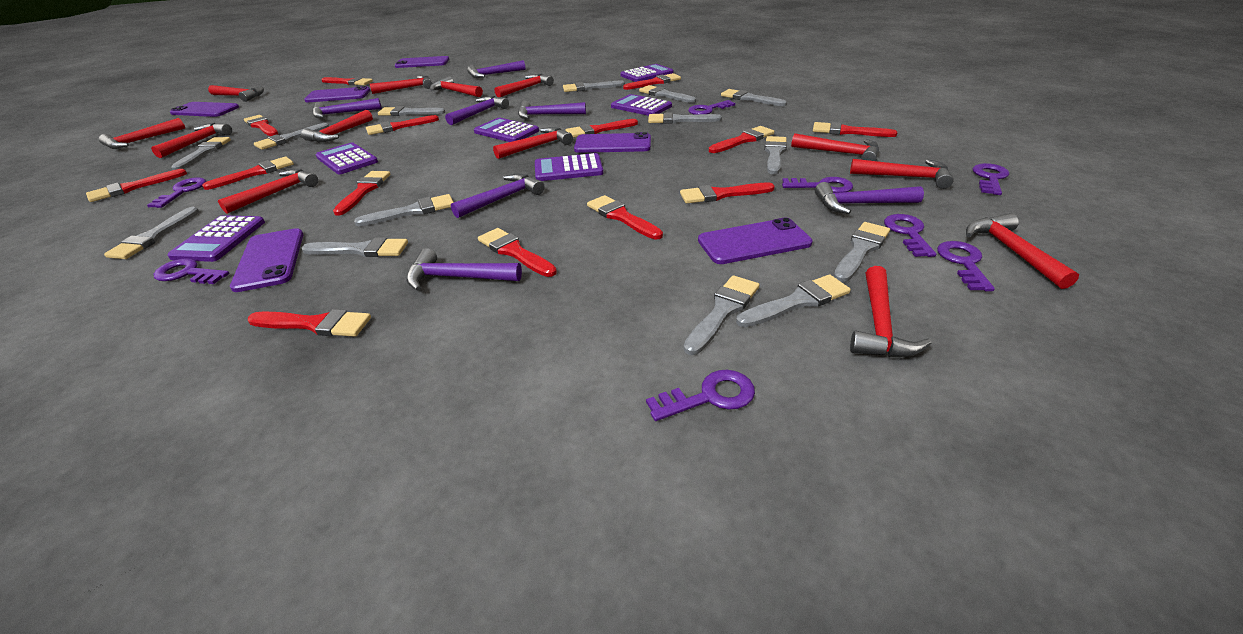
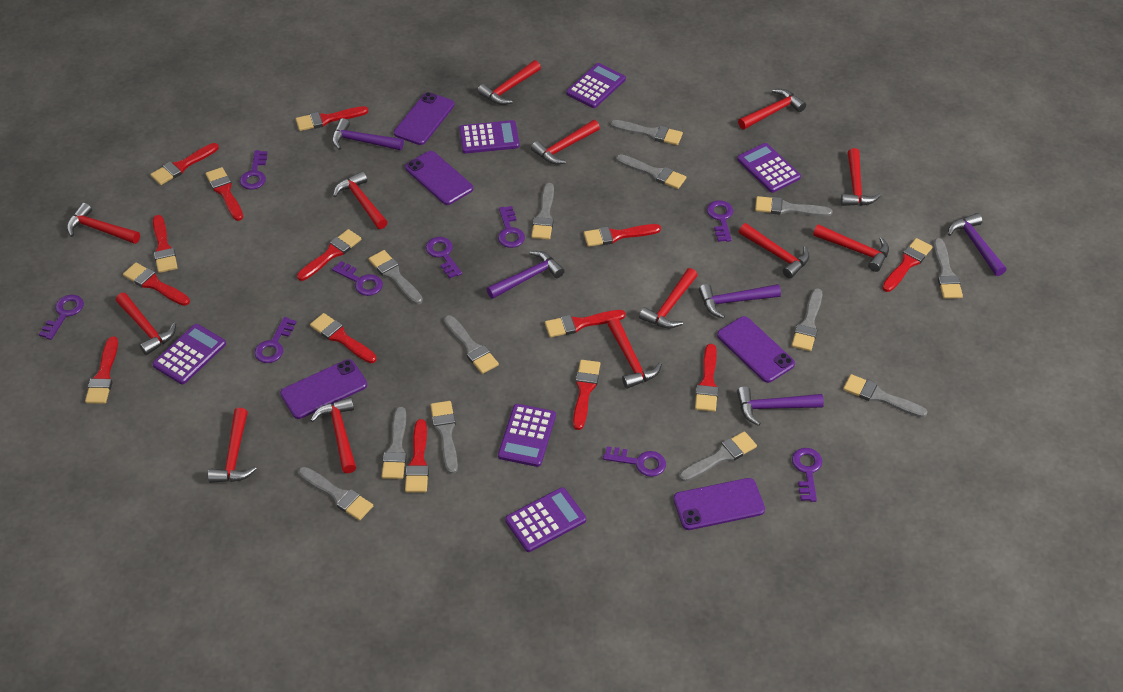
grey brush: 14 -> 13
purple hammer: 7 -> 5
purple key: 8 -> 9
purple phone: 6 -> 5

